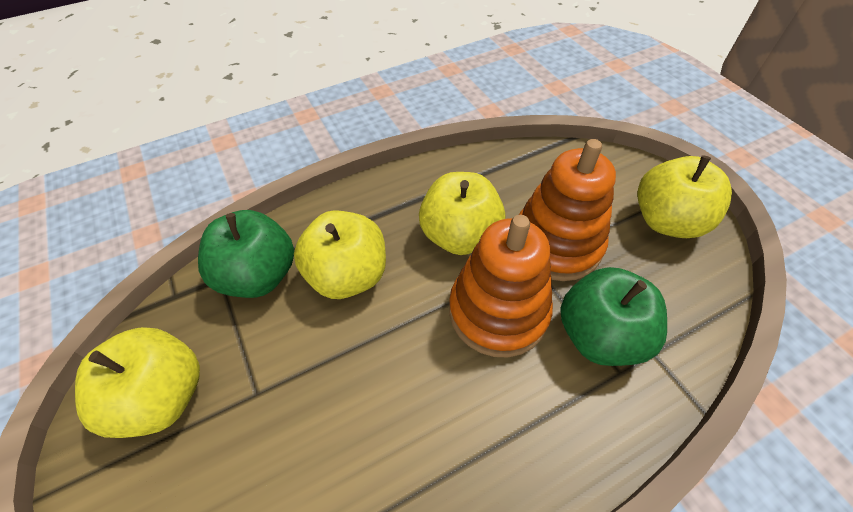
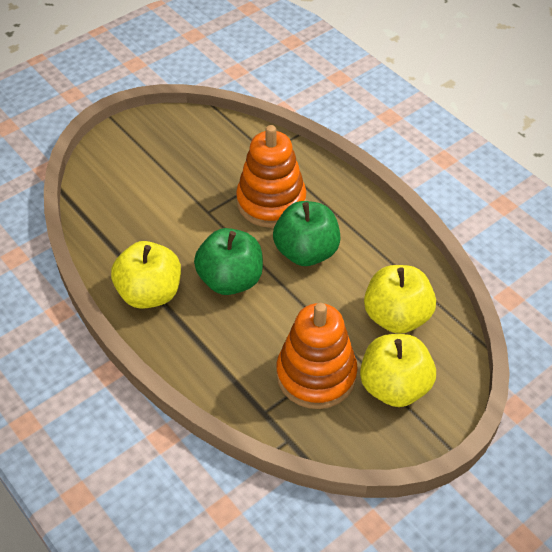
yellow apple: 4 -> 3

